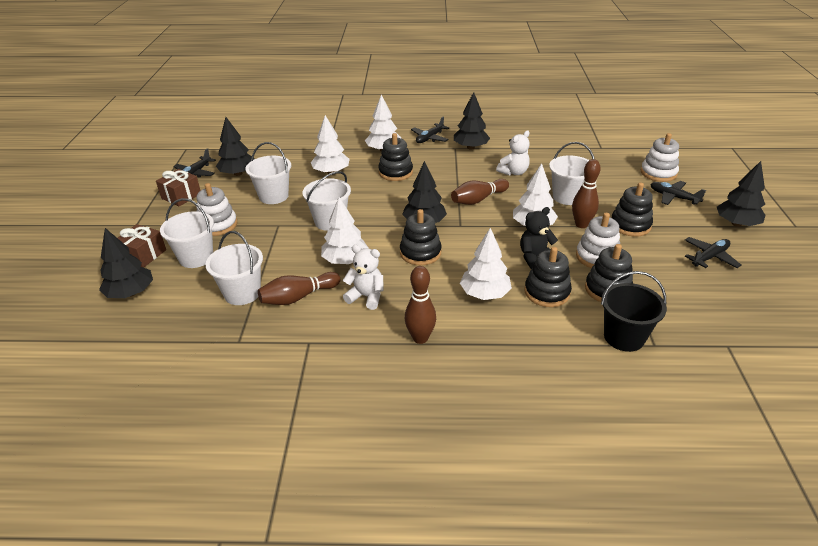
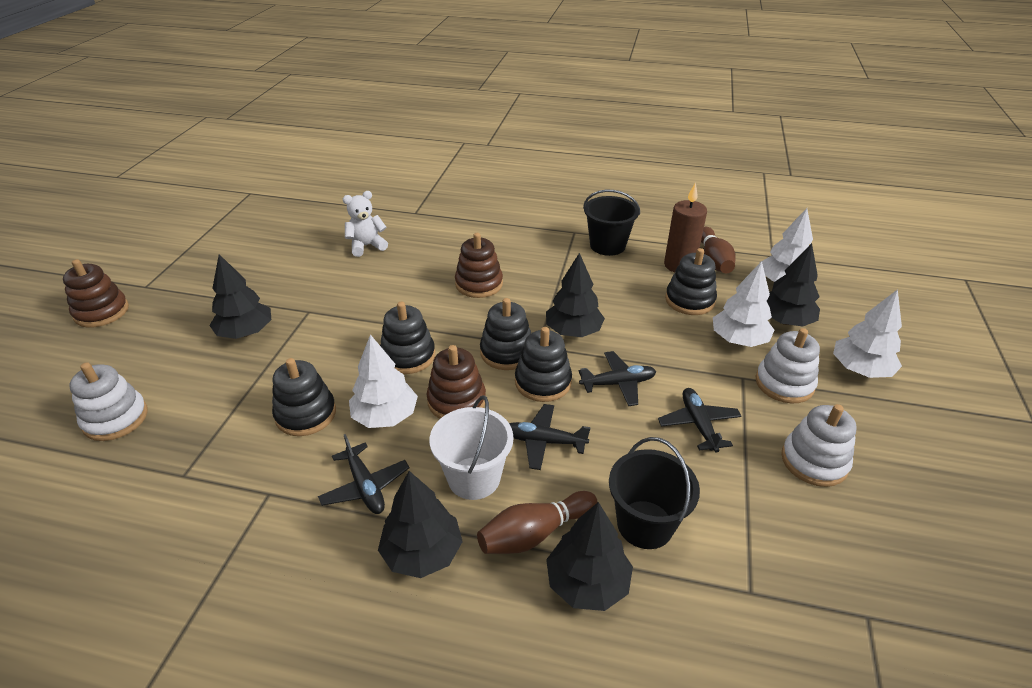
black bucket: 1 -> 2
black teddy bear: 1 -> 0
brown bowling pin: 4 -> 2
brown candle: 0 -> 1
brown gift: 2 -> 0
brown stacking toy: 0 -> 3
white bucket: 5 -> 1
white teddy bear: 2 -> 1
white tree: 5 -> 4

